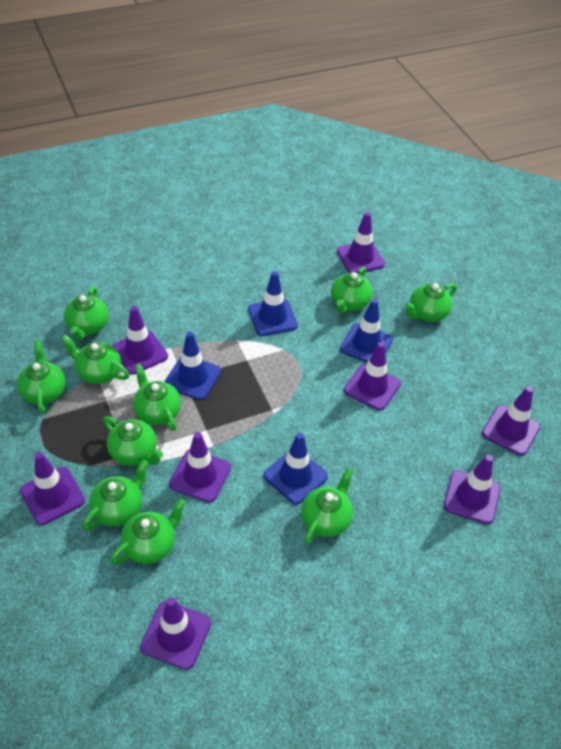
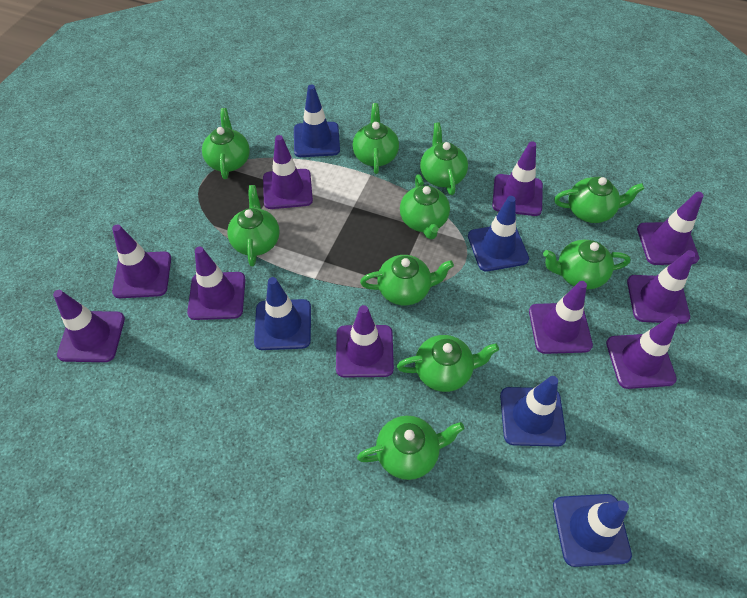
blue traffic cone: 4 -> 5
purple traffic cone: 8 -> 10

